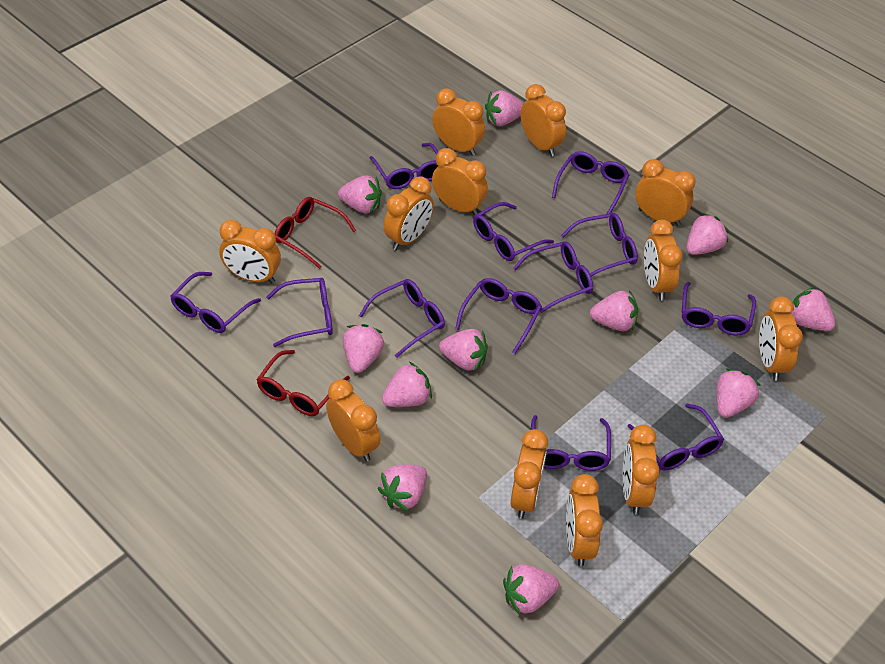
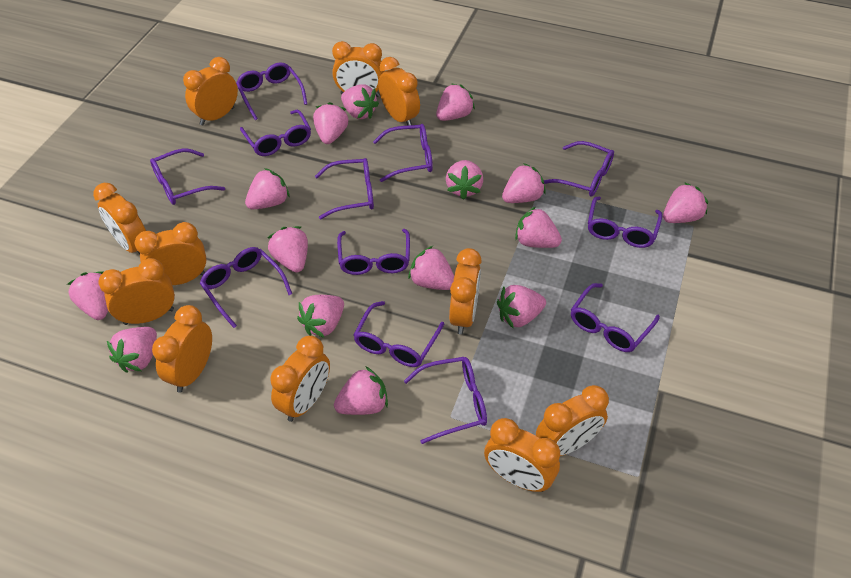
orange clock: 12 -> 11
pink strawberry: 11 -> 15
red glasses: 2 -> 0

